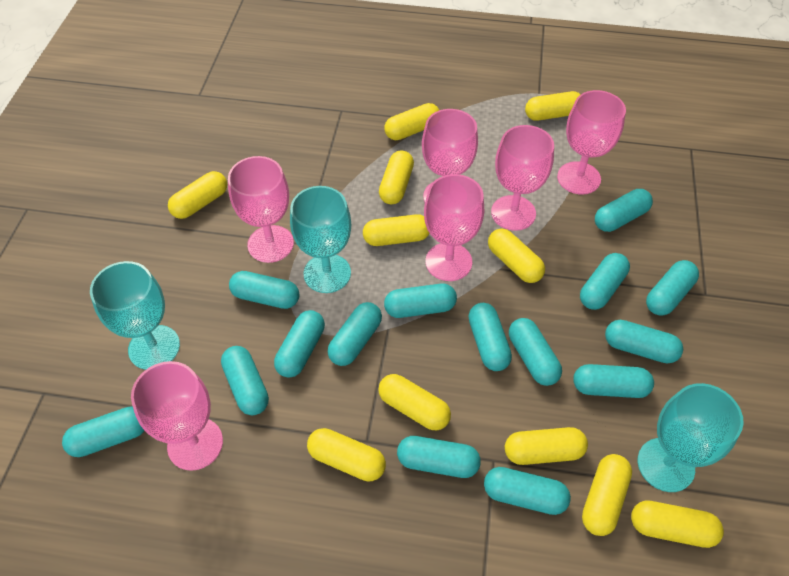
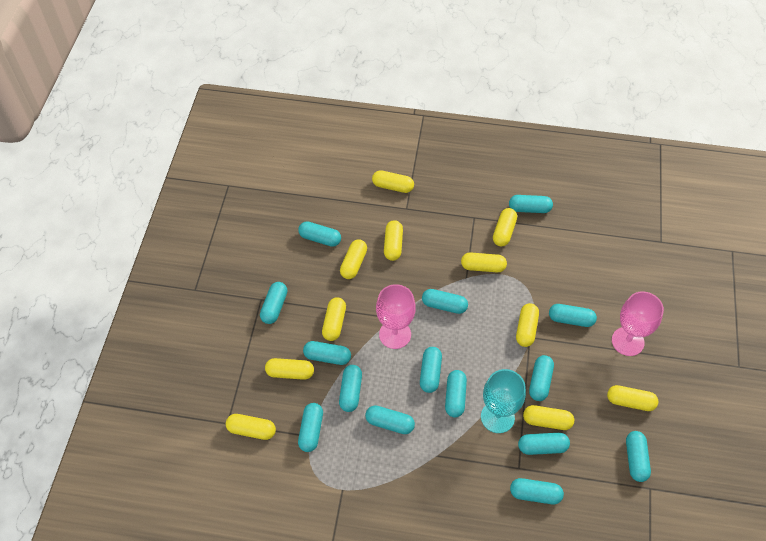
pink goblet: 6 -> 2
turquoise goblet: 3 -> 1

